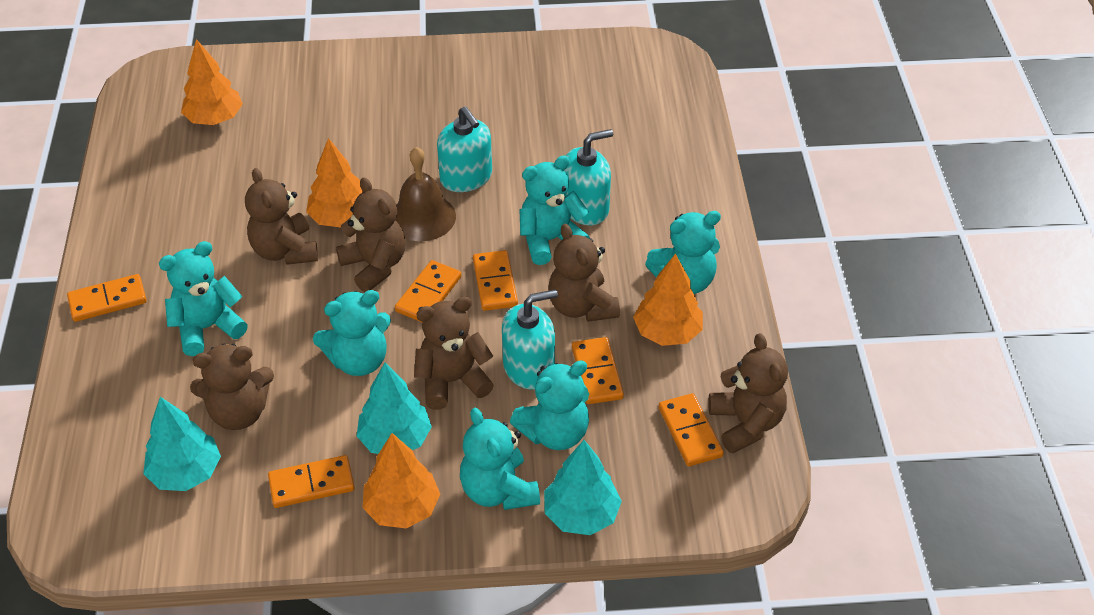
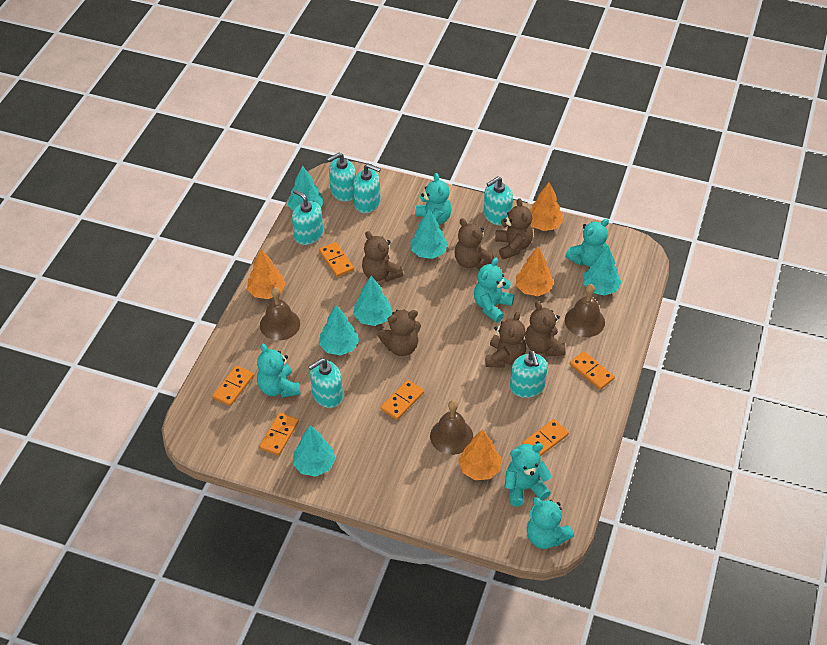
brown bell: 1 -> 3
turquoise soap dispenser: 3 -> 6
turquoise tree: 3 -> 6

